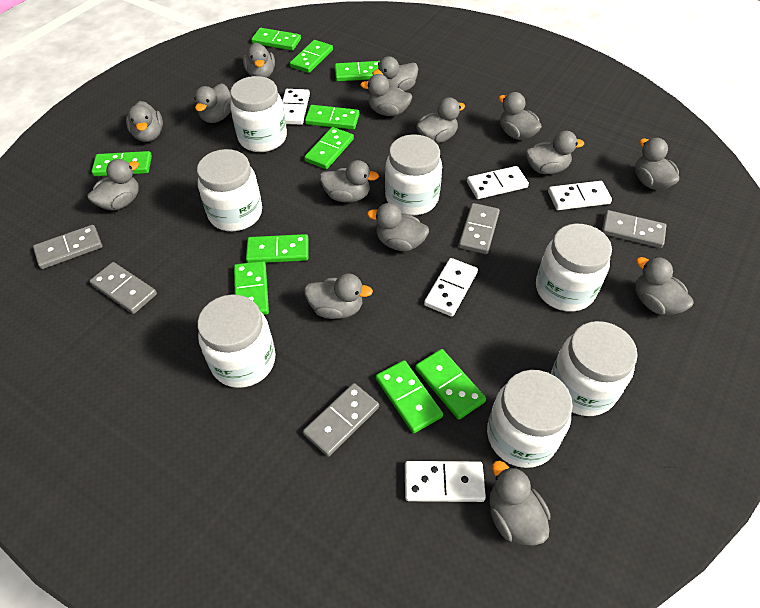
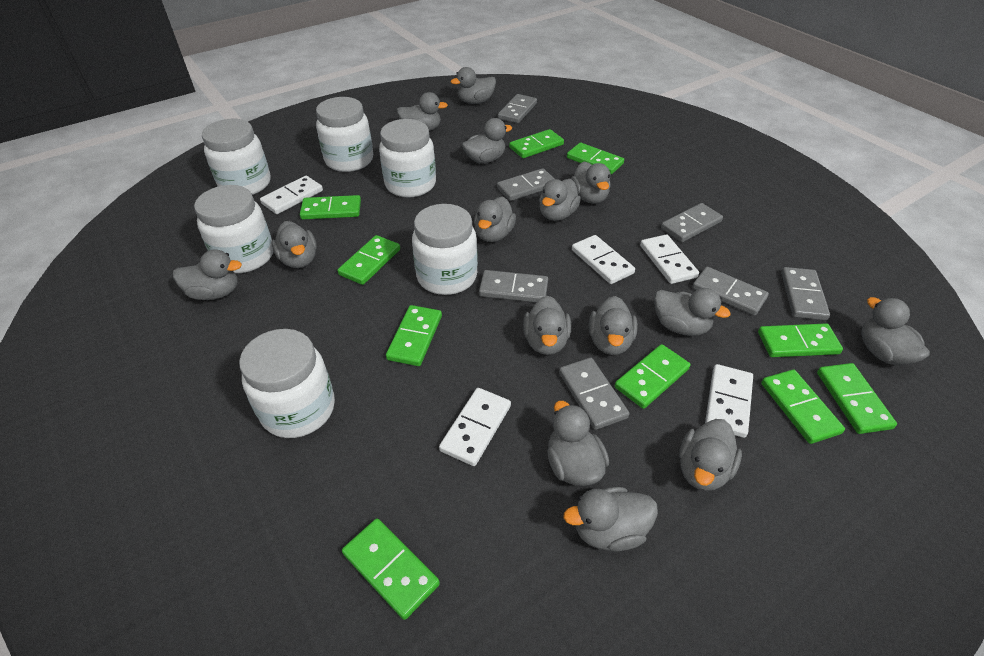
grey domino: 5 -> 7
white jar: 7 -> 6

